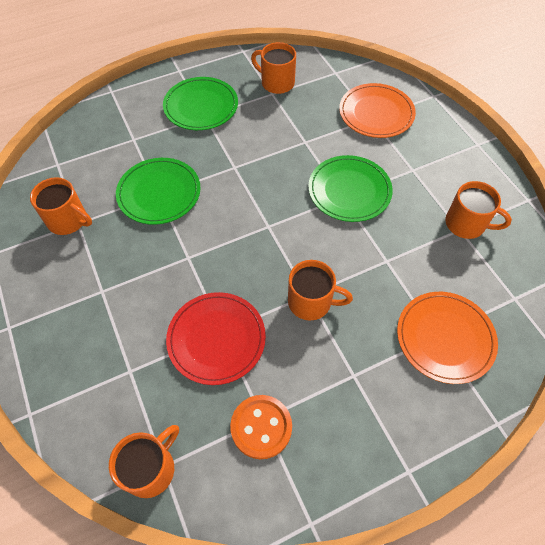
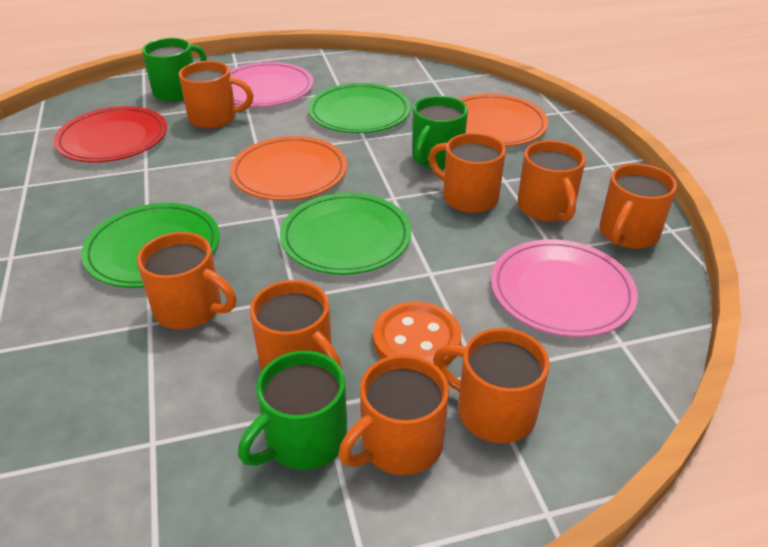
green mug: 0 -> 3
orange mug: 5 -> 8
pink plate: 0 -> 2

